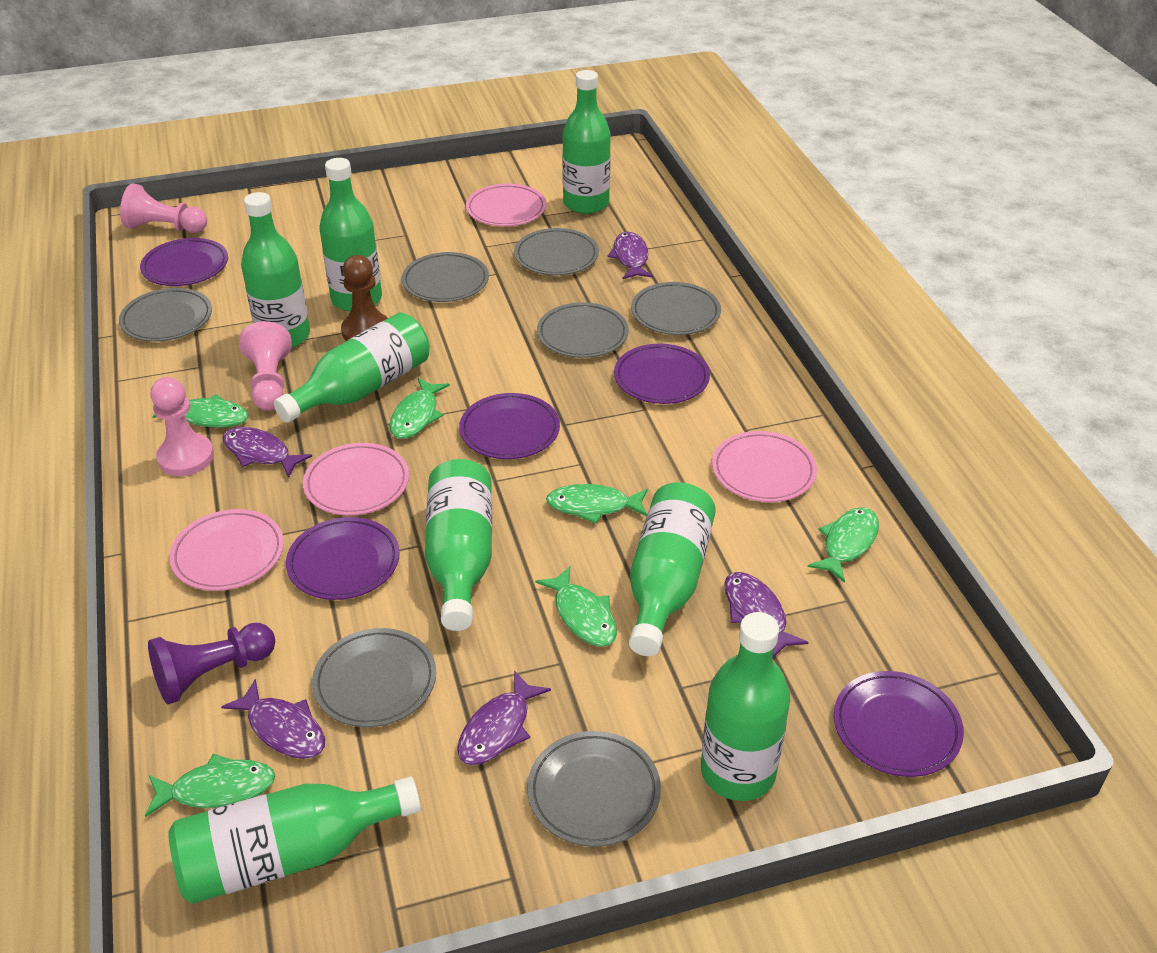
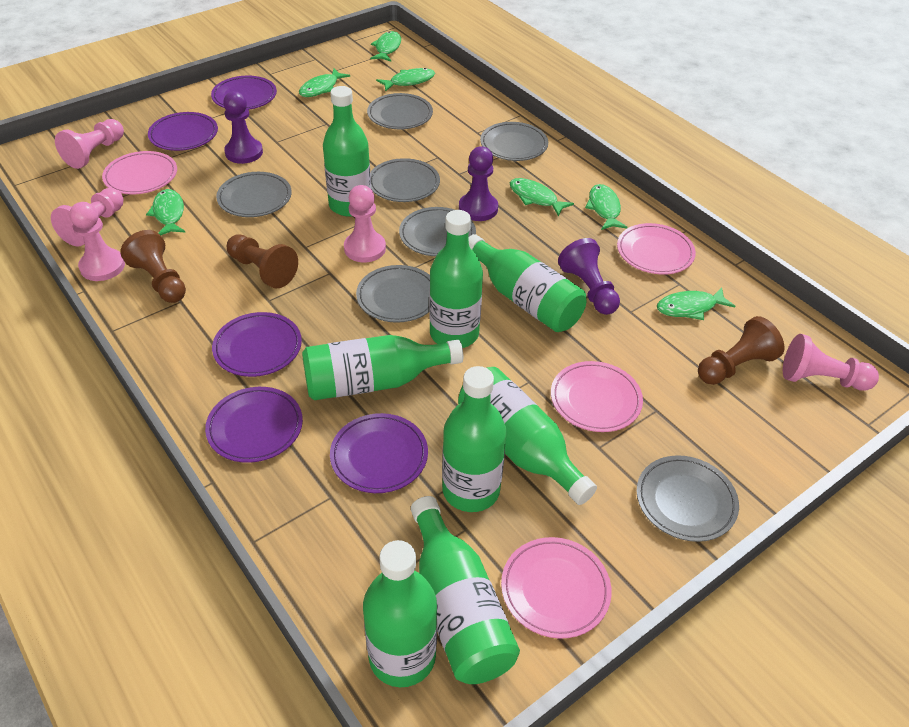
brown pawn: 1 -> 3
green fish: 6 -> 7
pink pawn: 3 -> 5
purple fish: 5 -> 0
purple pawn: 1 -> 3

